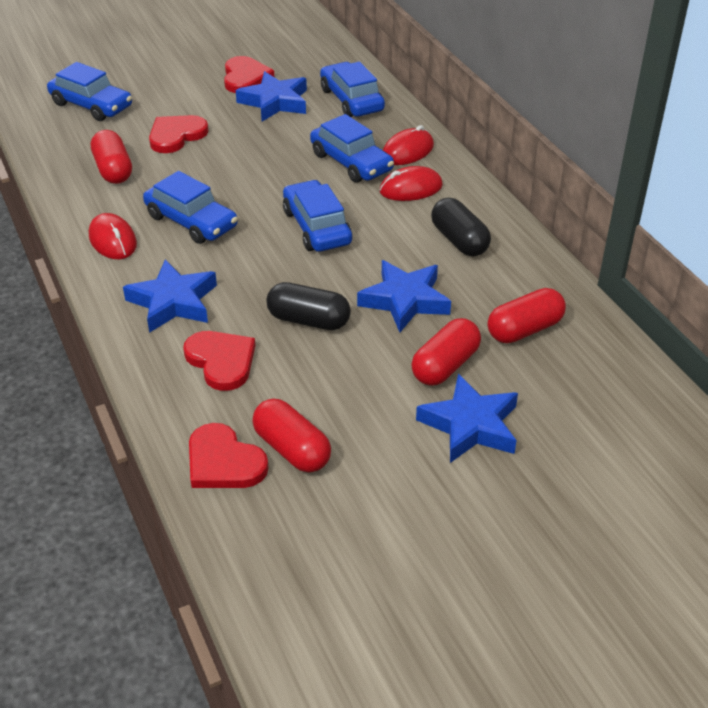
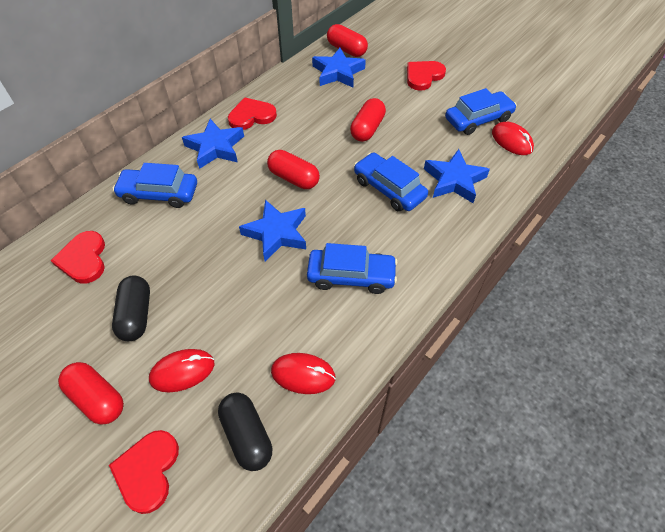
blue car: 5 -> 4

